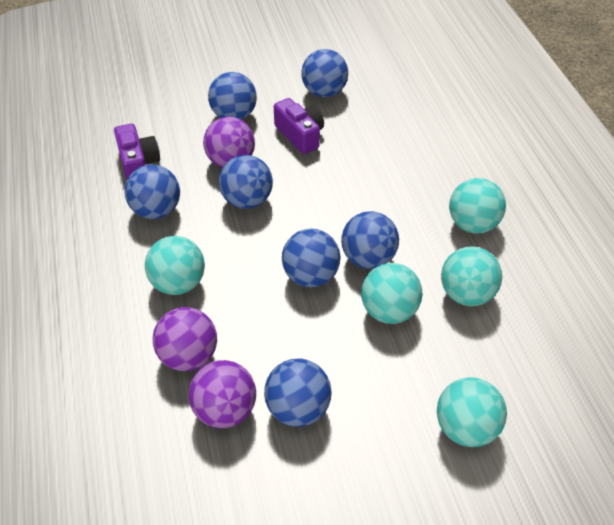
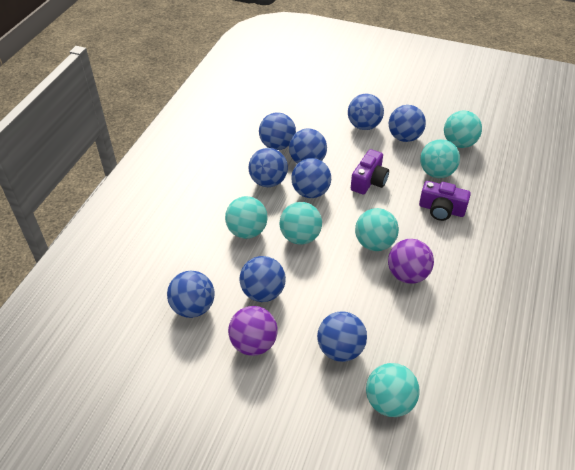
blue ball: 7 -> 9
purple ball: 3 -> 2
turquoise ball: 5 -> 6

